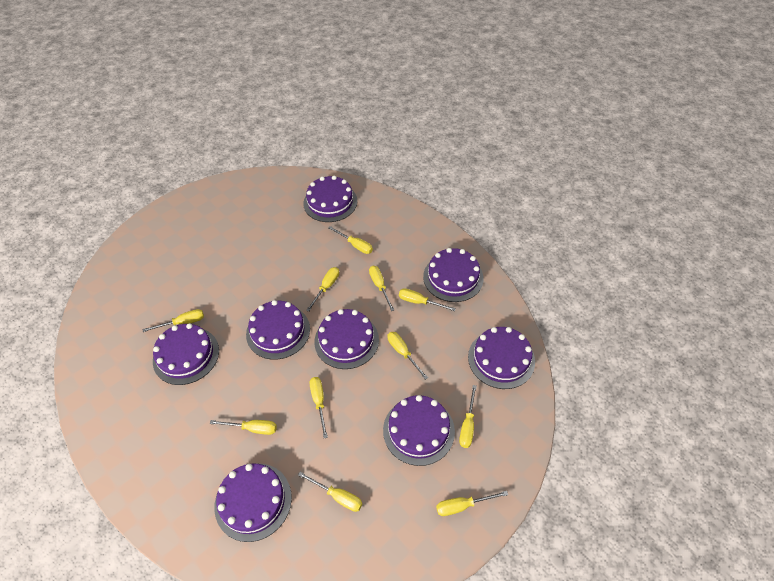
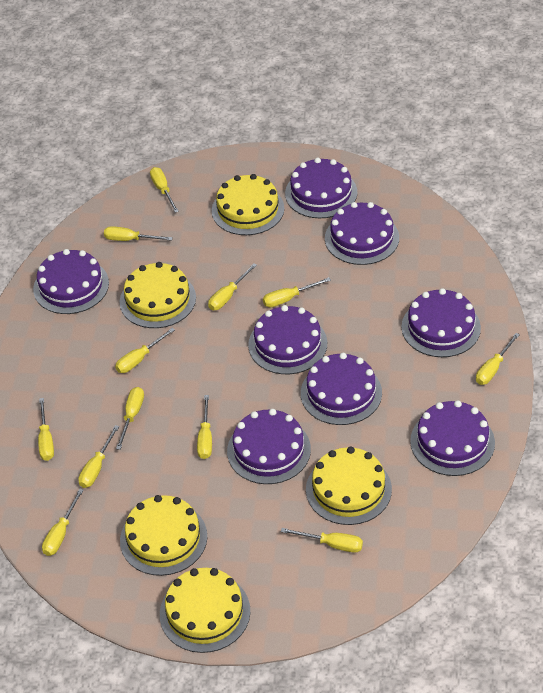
yellow cake: 0 -> 5
yellow screwdriver: 11 -> 12

